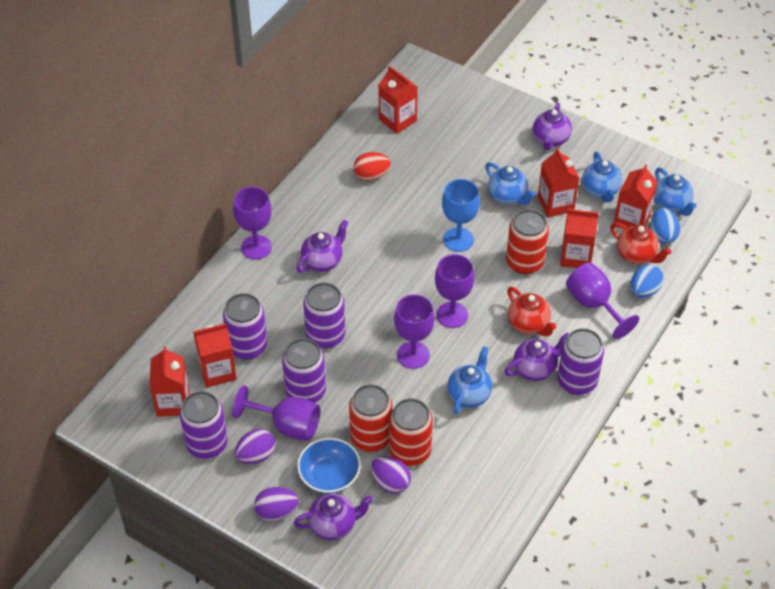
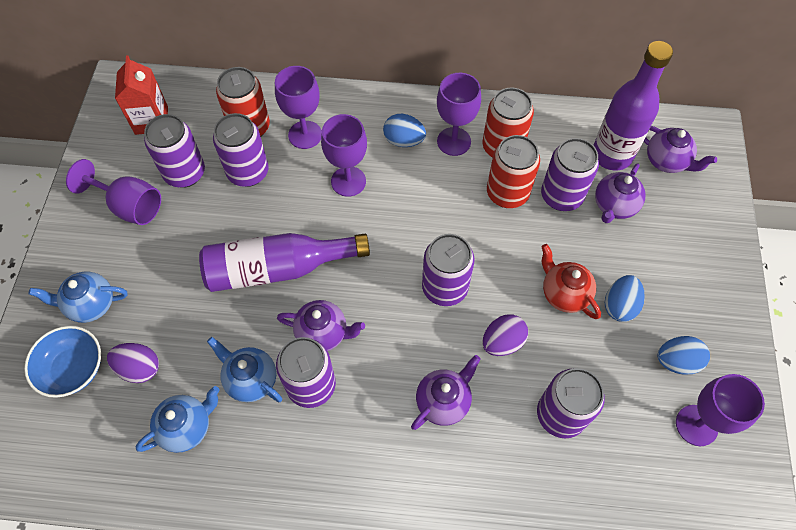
blue egg: 2 -> 3
blue goblet: 1 -> 0
blue teapot: 4 -> 3
purple bottle: 0 -> 2
purple can: 5 -> 6
purple egg: 3 -> 2
red carton: 6 -> 1
red egg: 1 -> 0
red teapot: 2 -> 1

